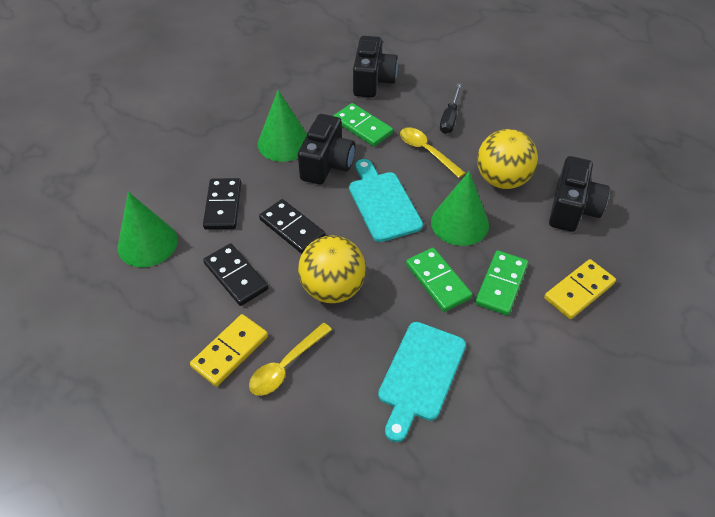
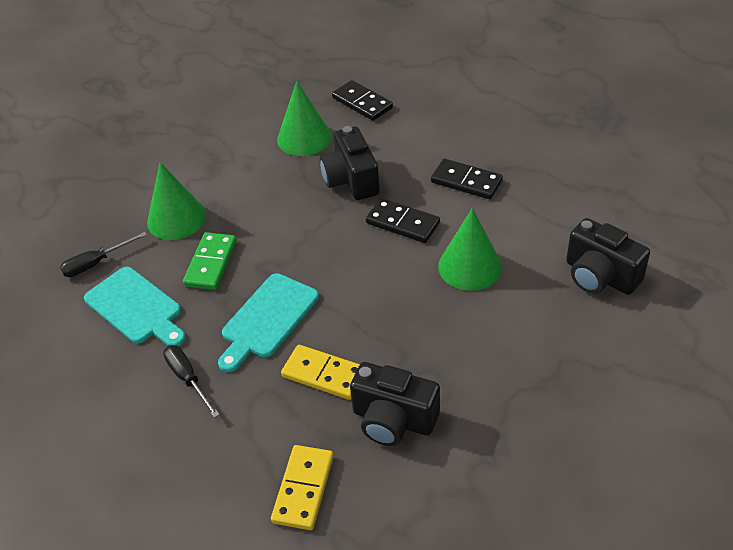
black screwdriver: 1 -> 2
green domino: 3 -> 1
yellow ball: 2 -> 0
yellow spoon: 2 -> 0

